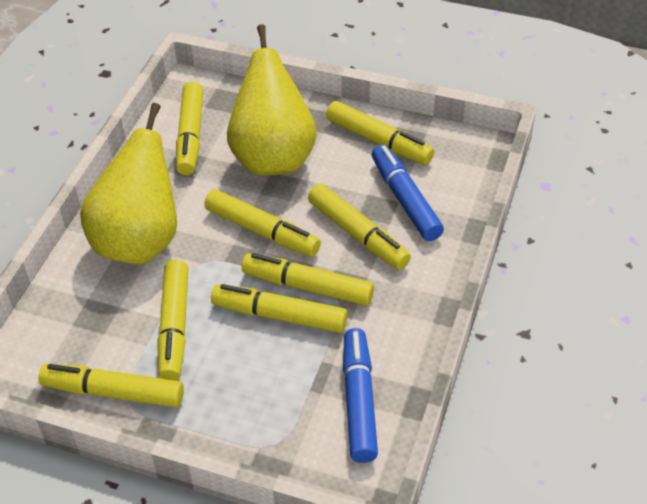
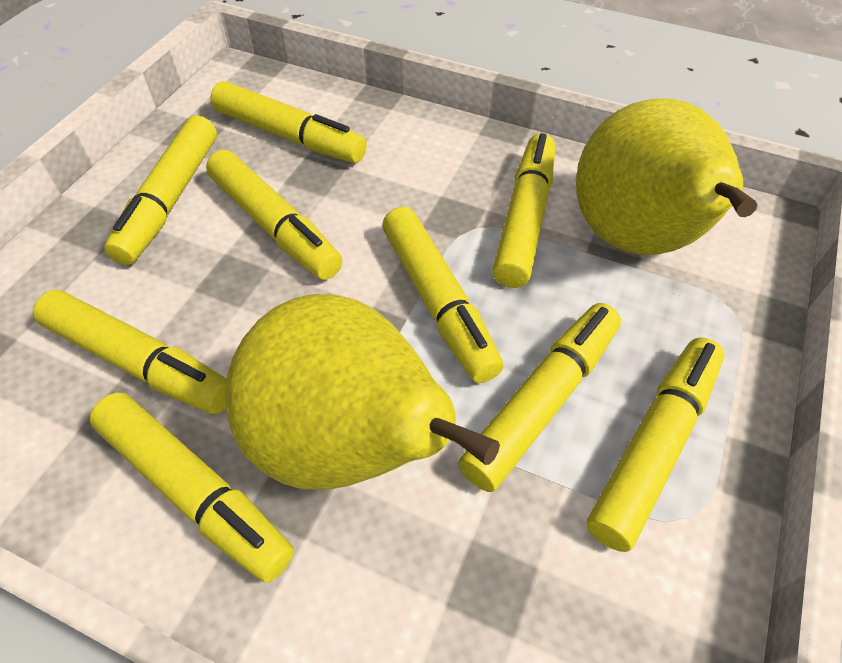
blue marker: 2 -> 0
yellow marker: 8 -> 9

